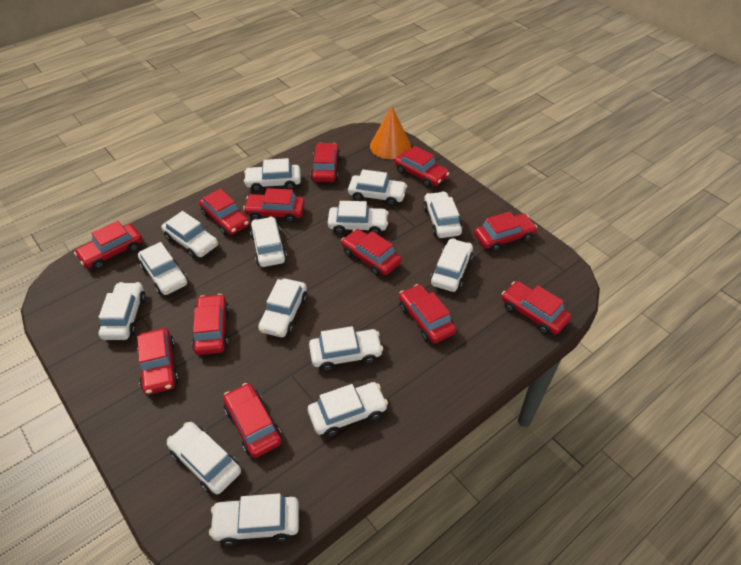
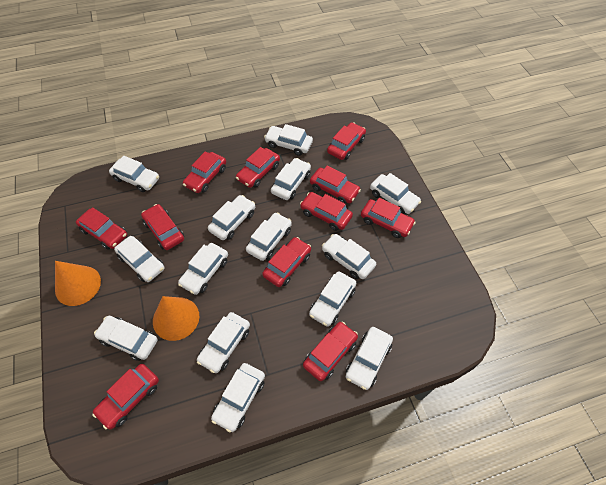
orange cone: 1 -> 2
red car: 12 -> 11

